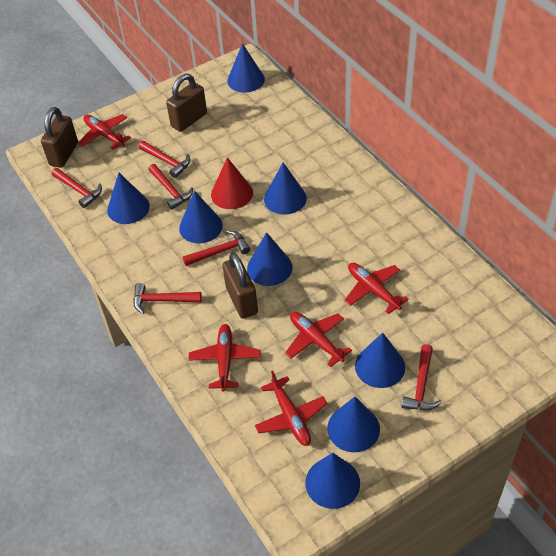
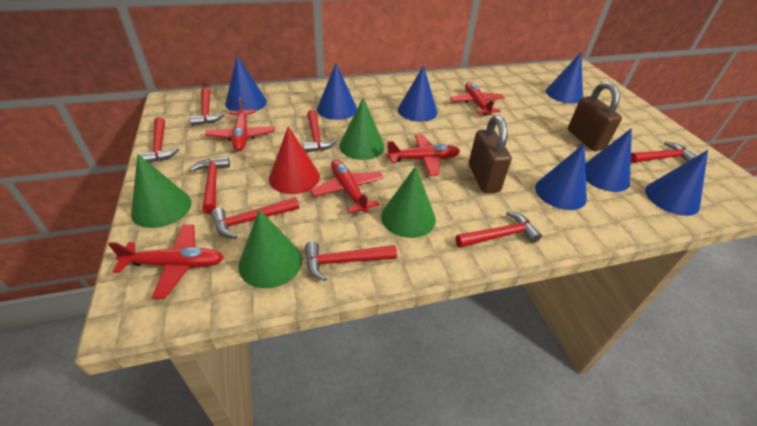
blue cone: 8 -> 7
brown padlock: 3 -> 2
green cone: 0 -> 4
red hammer: 6 -> 8

